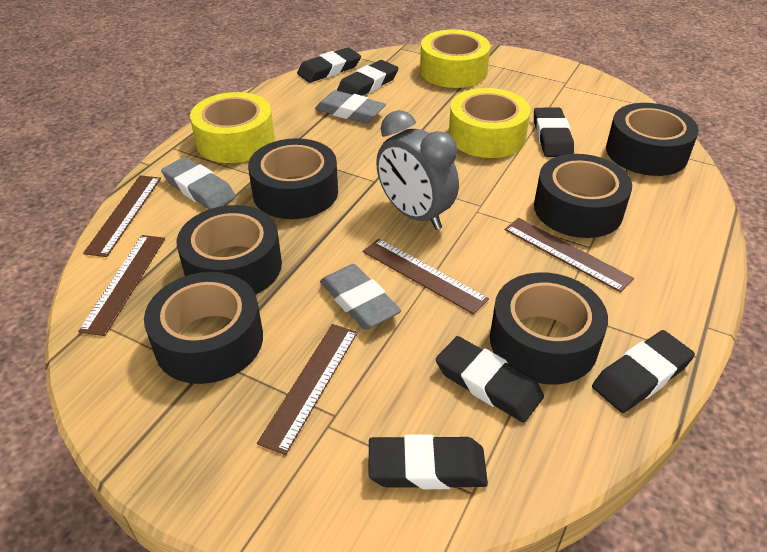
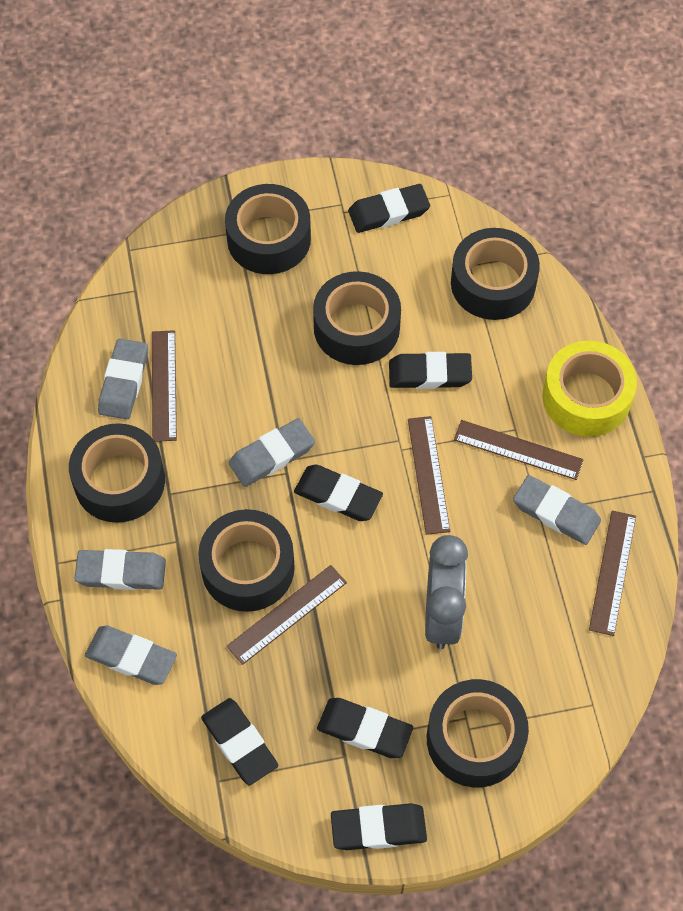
grey eraser: 3 -> 5
yellow tape: 3 -> 1

